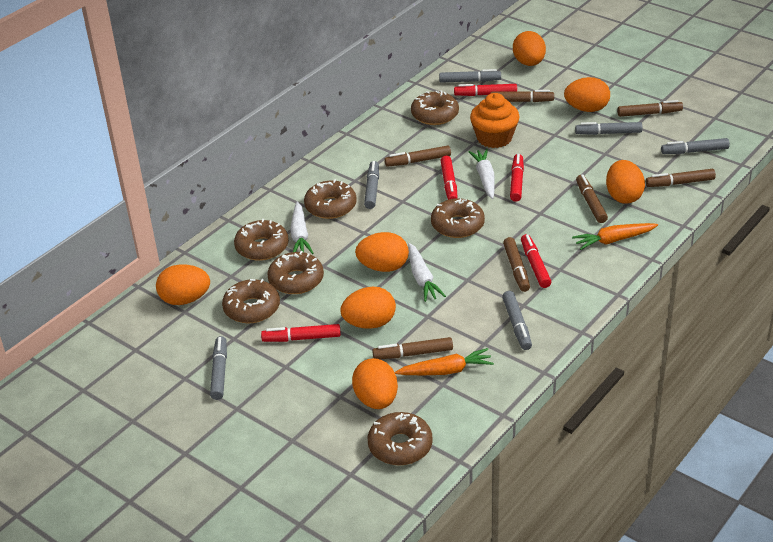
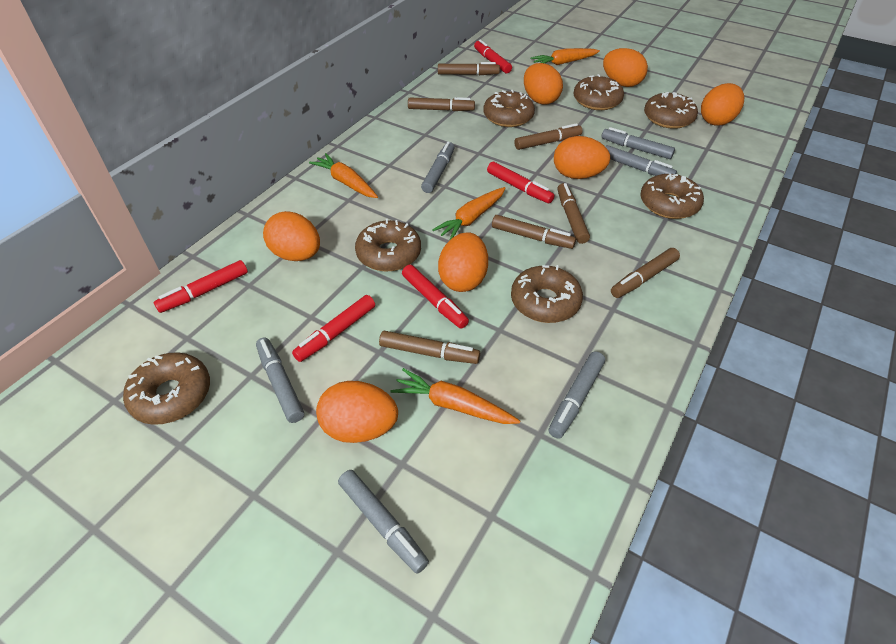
orange carrot: 2 -> 4
orange cupcake: 1 -> 0
white carrot: 3 -> 0

